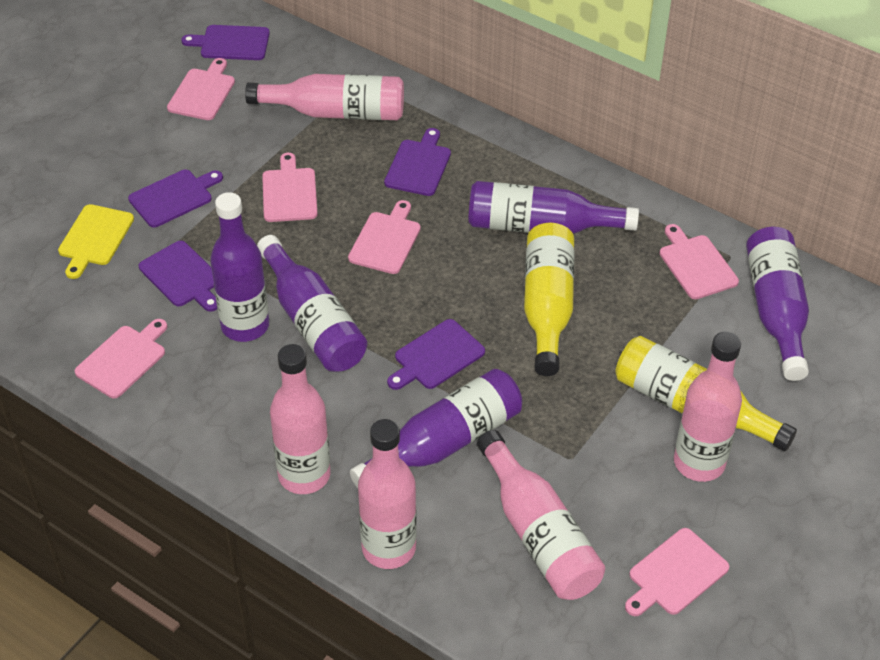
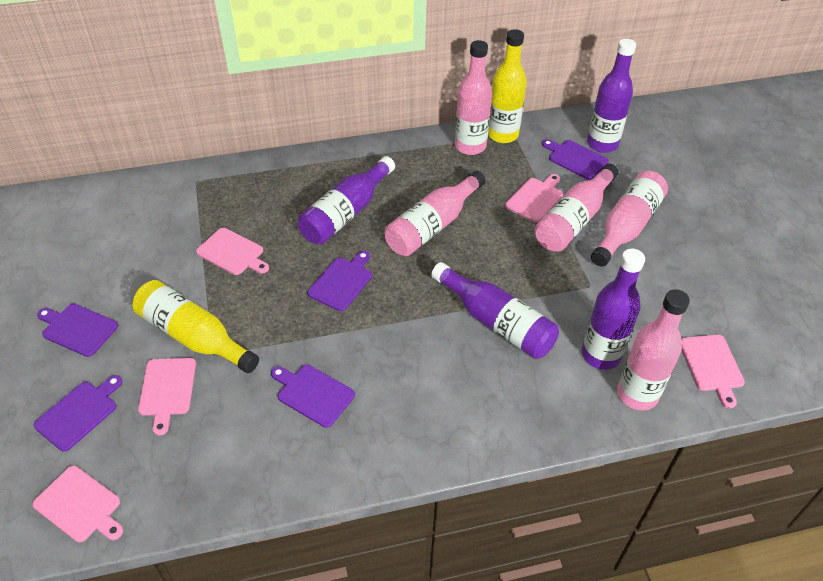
pink cutting board: 6 -> 5
purple bottle: 5 -> 4
yellow cutting board: 1 -> 0

